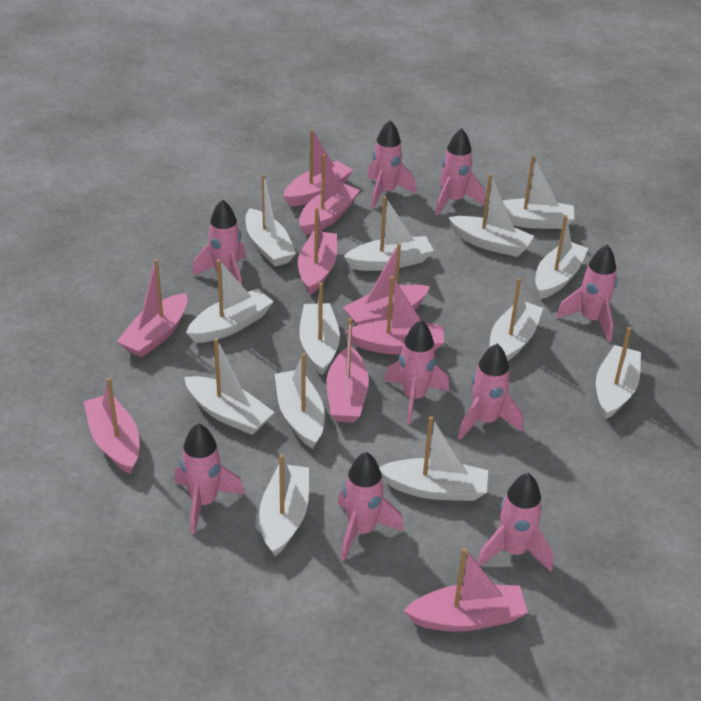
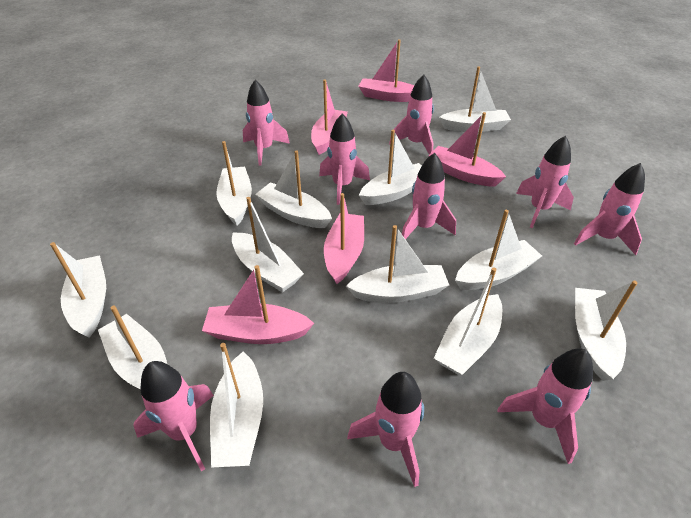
pink boat: 9 -> 5
white boat: 13 -> 12

